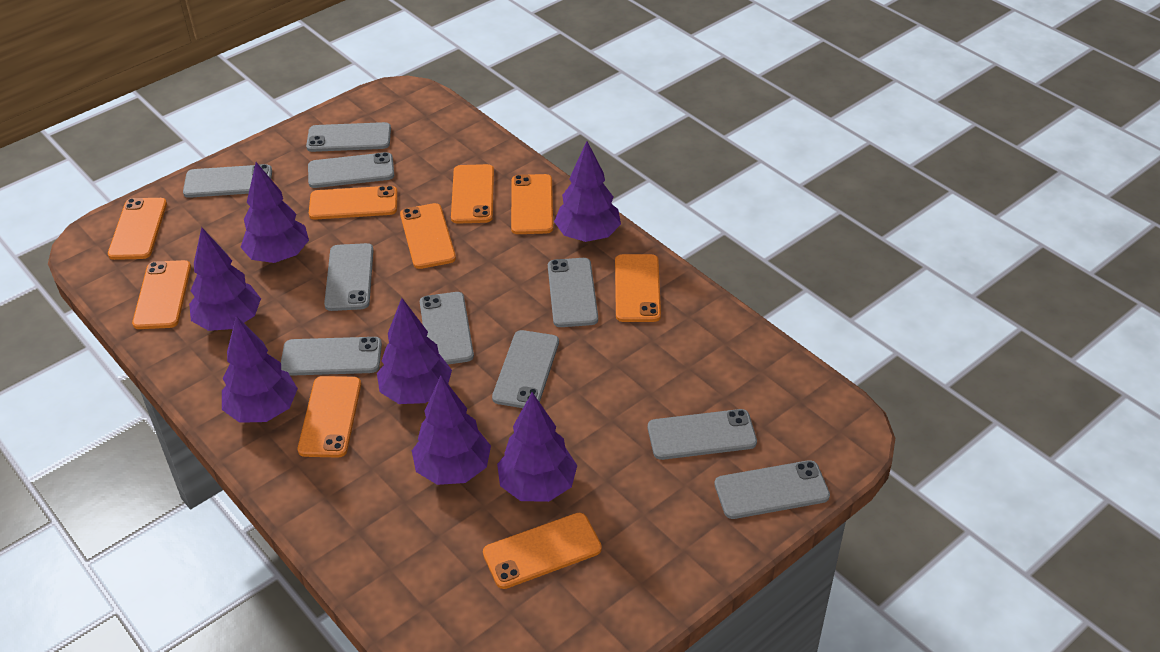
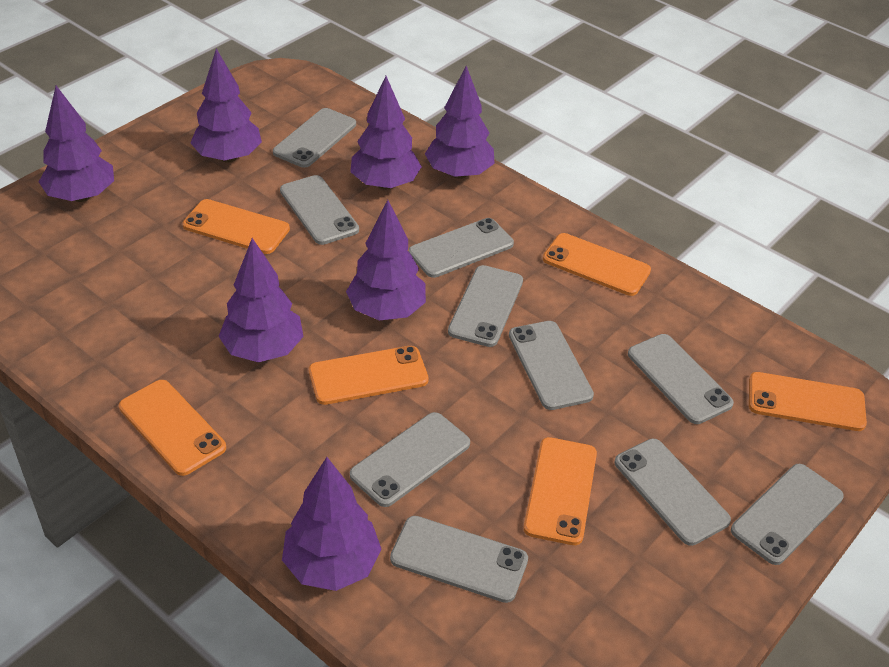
orange phone: 9 -> 6

